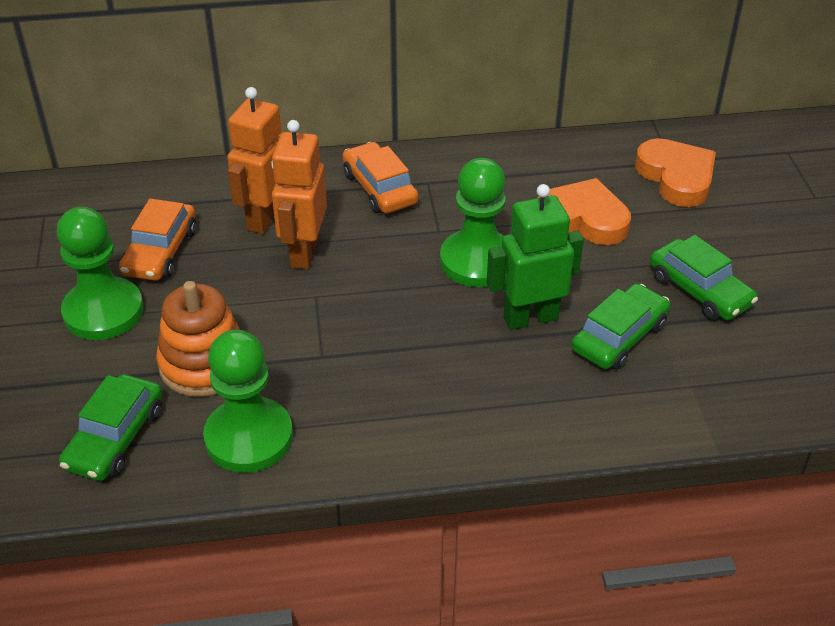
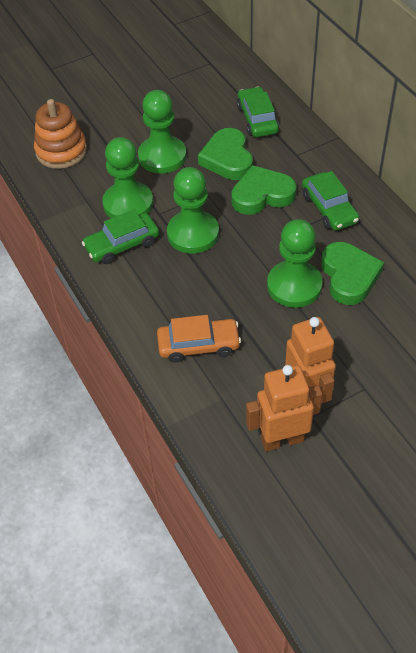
green heart: 0 -> 3
green pawn: 3 -> 4
green robot: 1 -> 0
orange car: 2 -> 1
orange heart: 2 -> 0

